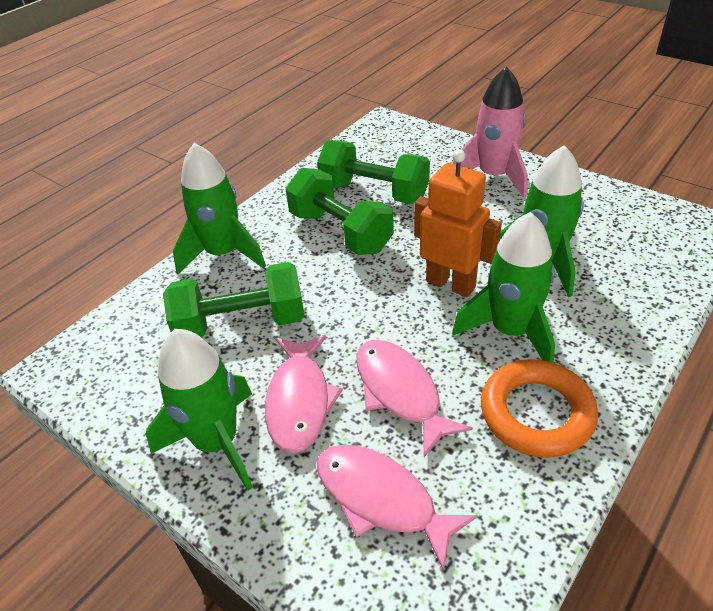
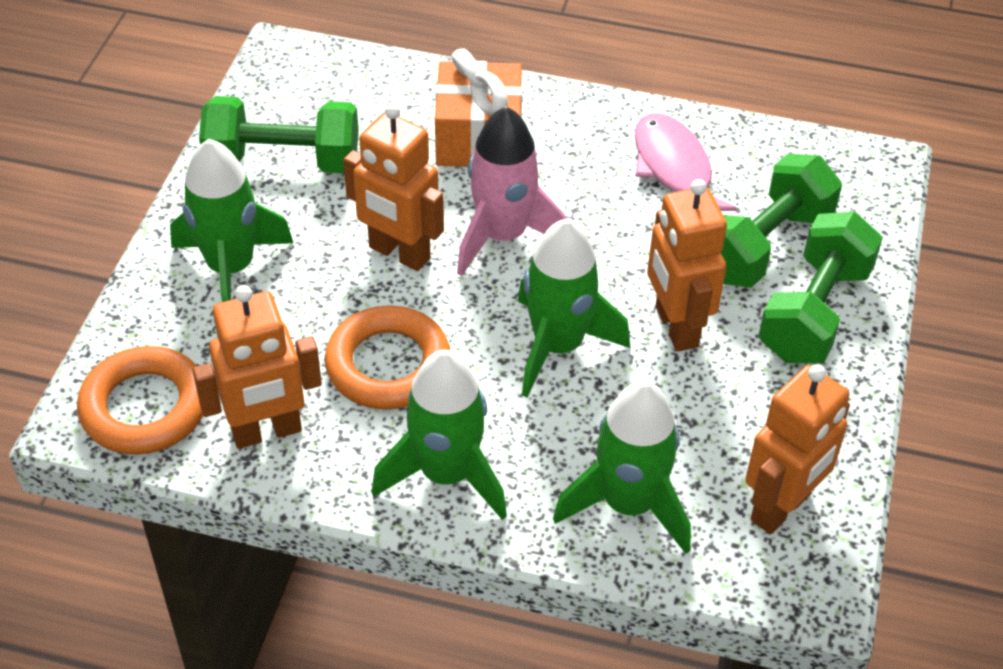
orange gift: 0 -> 1
orange ring: 1 -> 2
orange robot: 1 -> 4
pink fish: 3 -> 1

